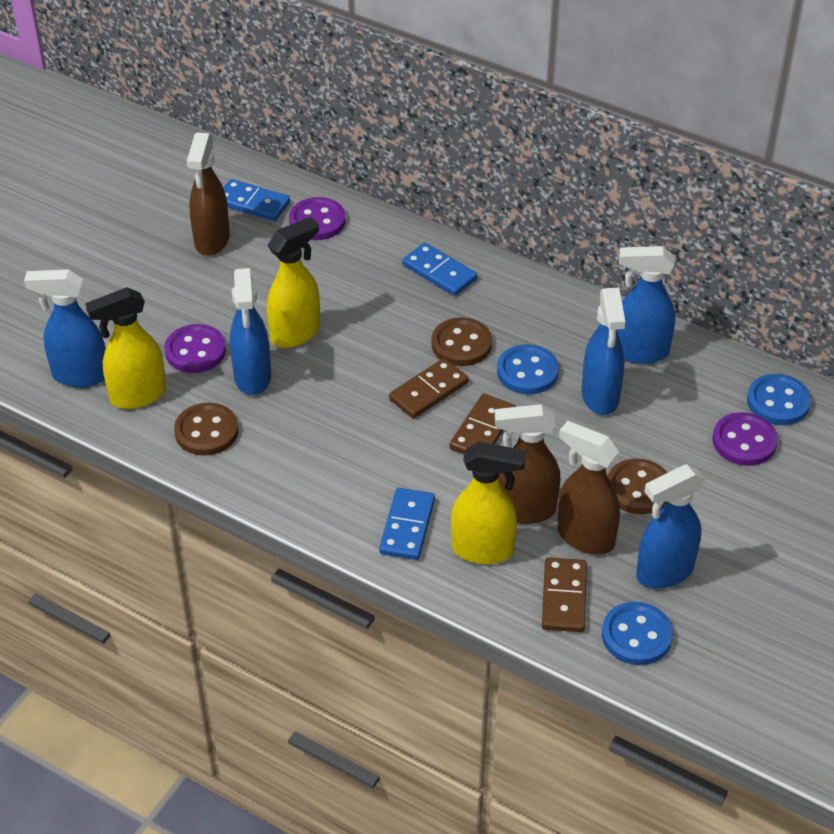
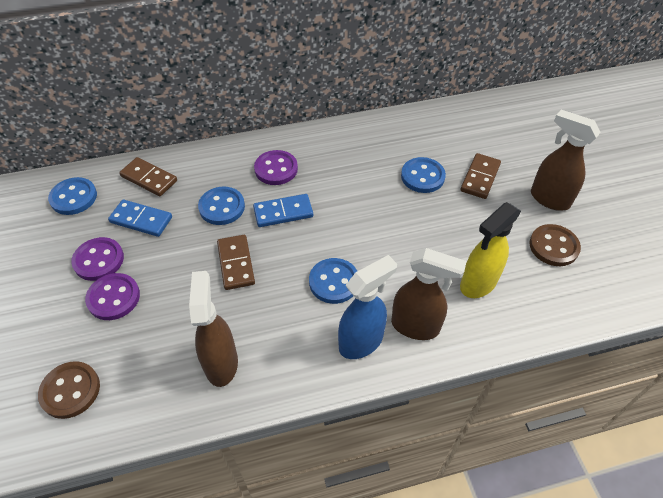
blue button: 3 -> 4
blue domino: 3 -> 2
blue spray bottle: 5 -> 1
brown button: 3 -> 2
yellow spray bottle: 3 -> 1

